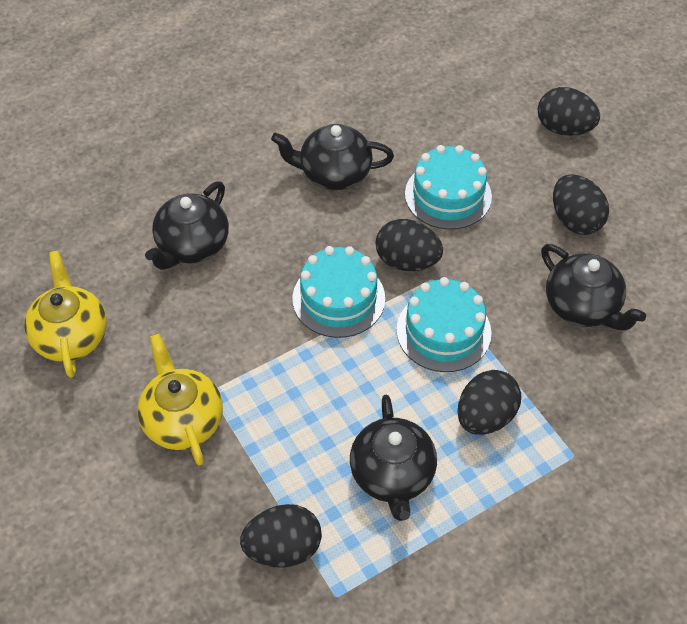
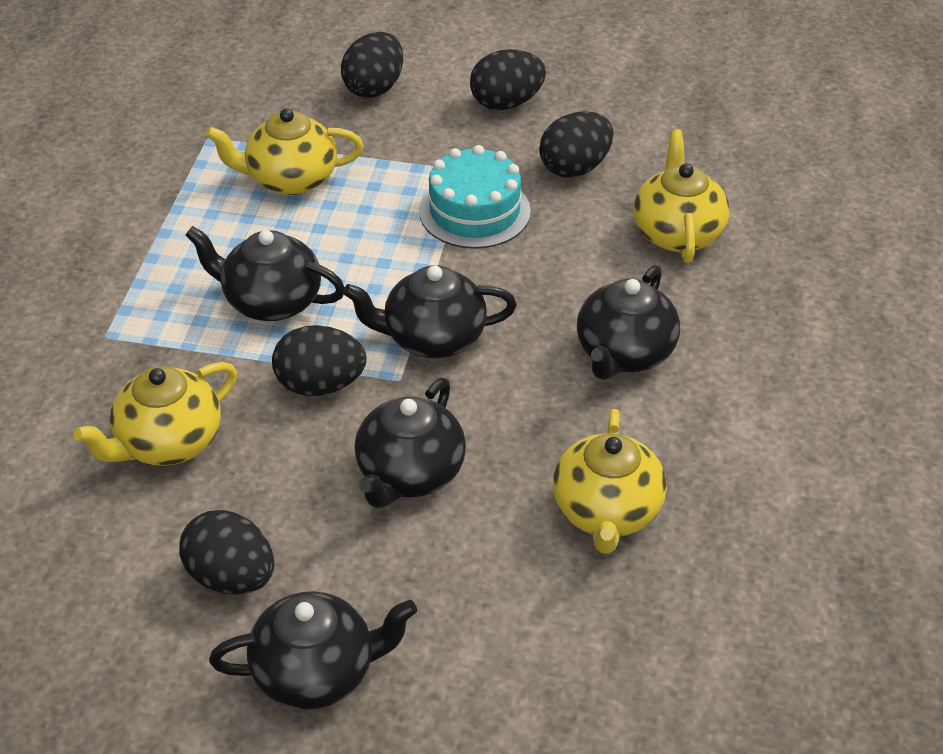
black teapot: 4 -> 5
turquoise cake: 3 -> 1
yellow teapot: 2 -> 4

